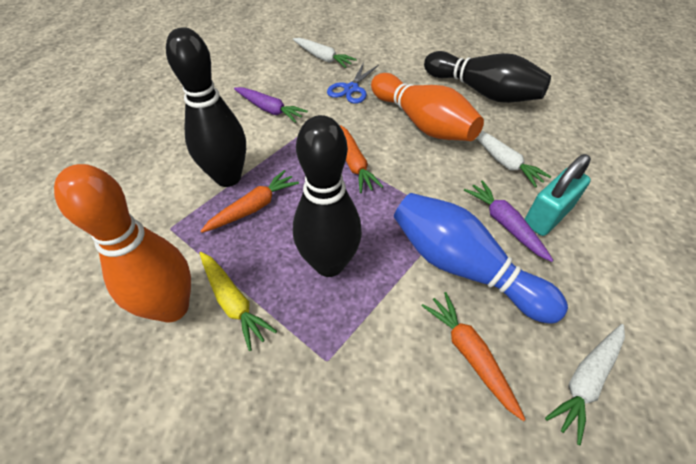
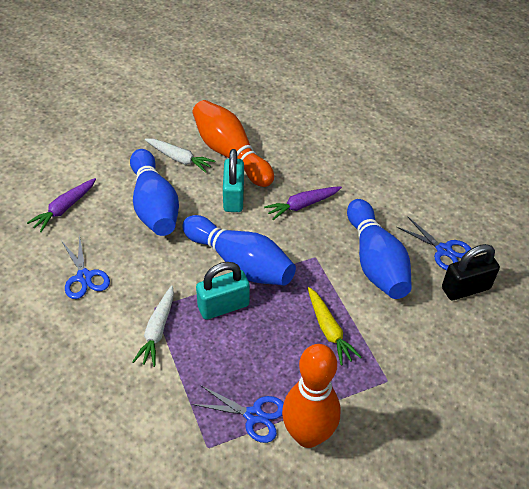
black bowling pin: 3 -> 0
black padlock: 0 -> 1
blue bowling pin: 1 -> 3
blue scissors: 1 -> 3
orange carrot: 3 -> 0
turquoise padlock: 1 -> 2
white carrot: 3 -> 2

